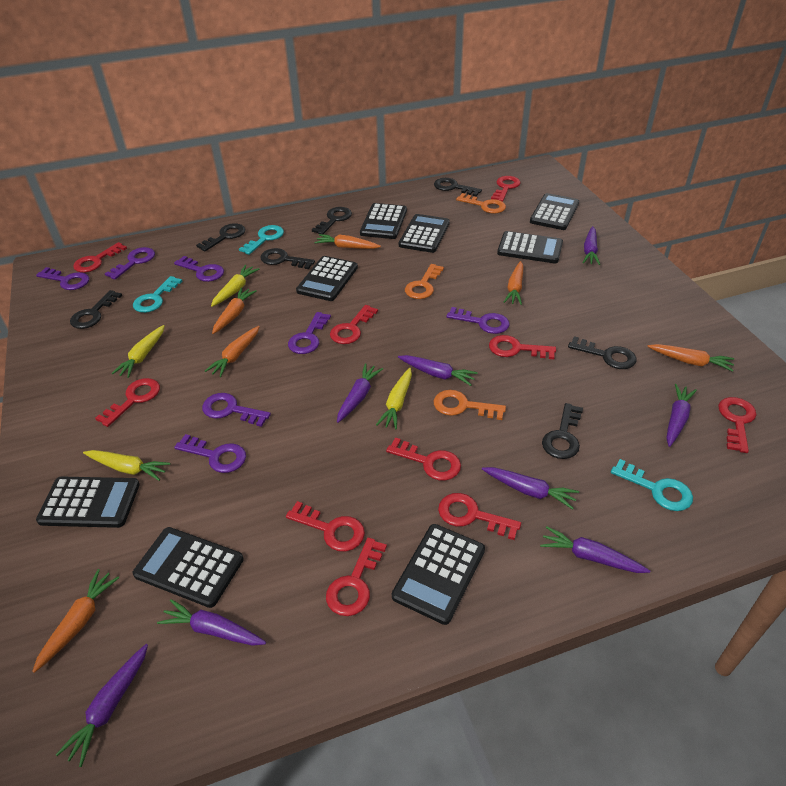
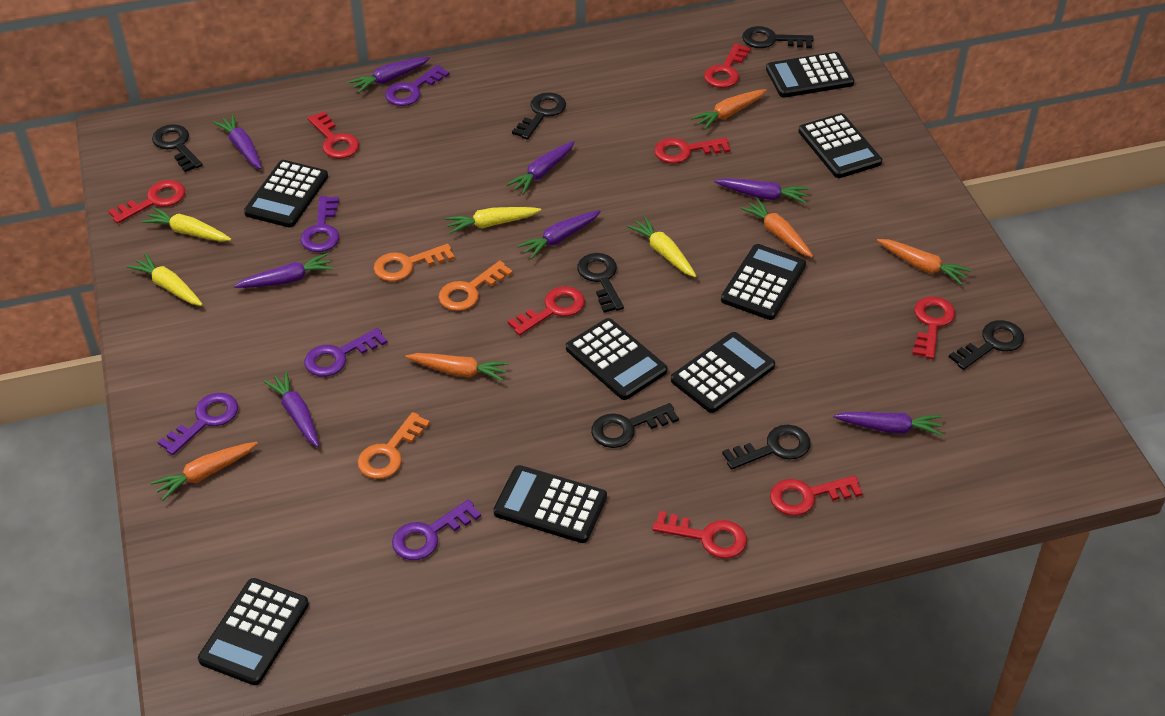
orange carrot: 6 -> 5
purple key: 7 -> 5
red key: 10 -> 8
turquoise key: 3 -> 0

